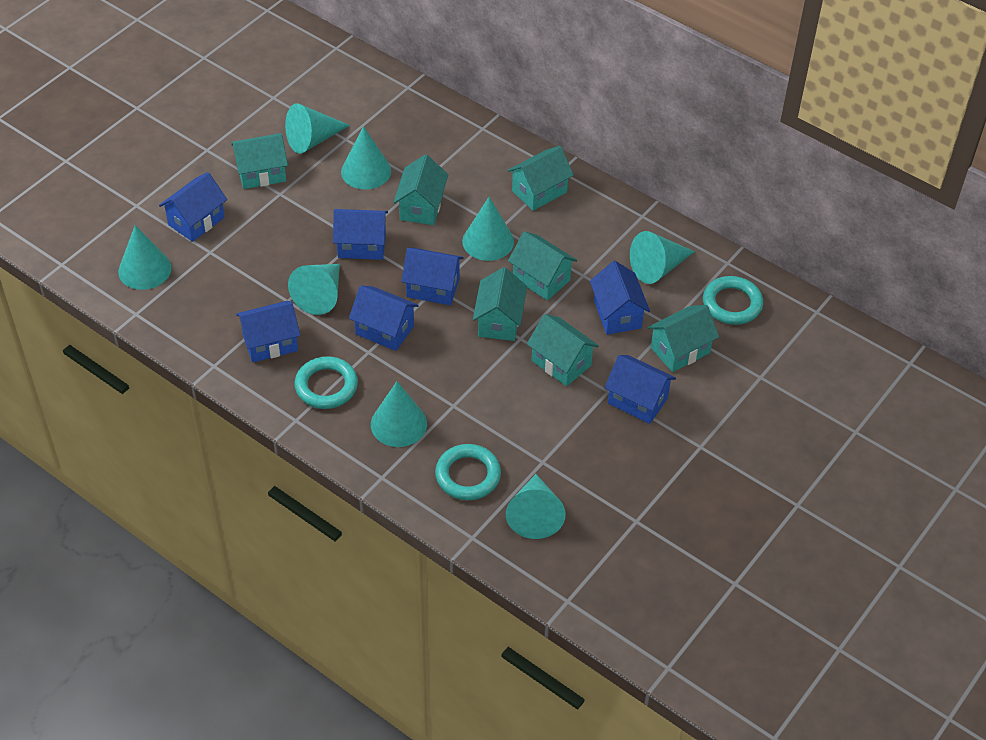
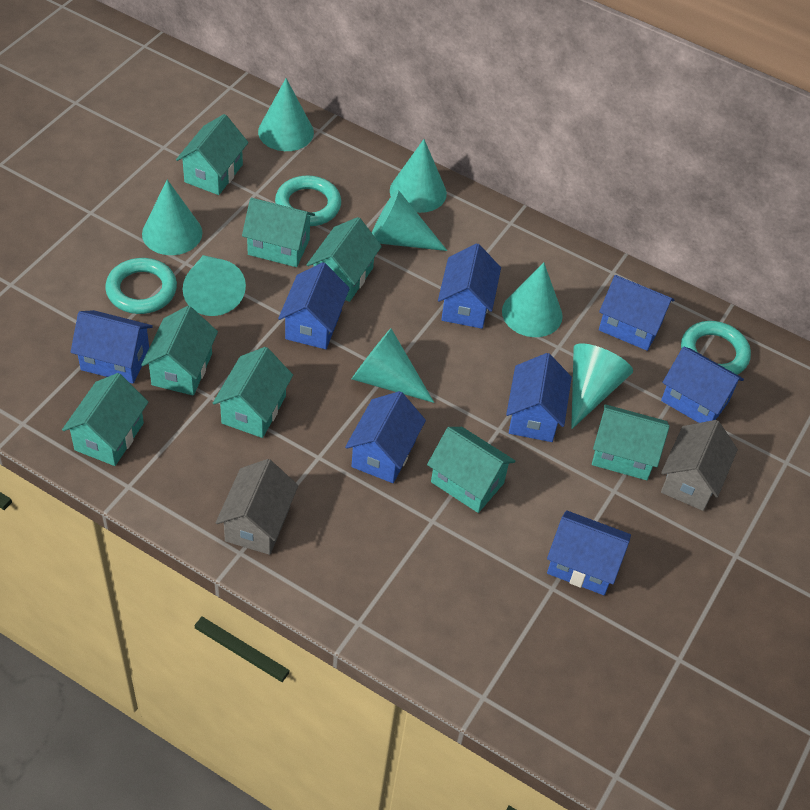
blue house: 7 -> 8
grey house: 0 -> 2
turquoise house: 7 -> 8

